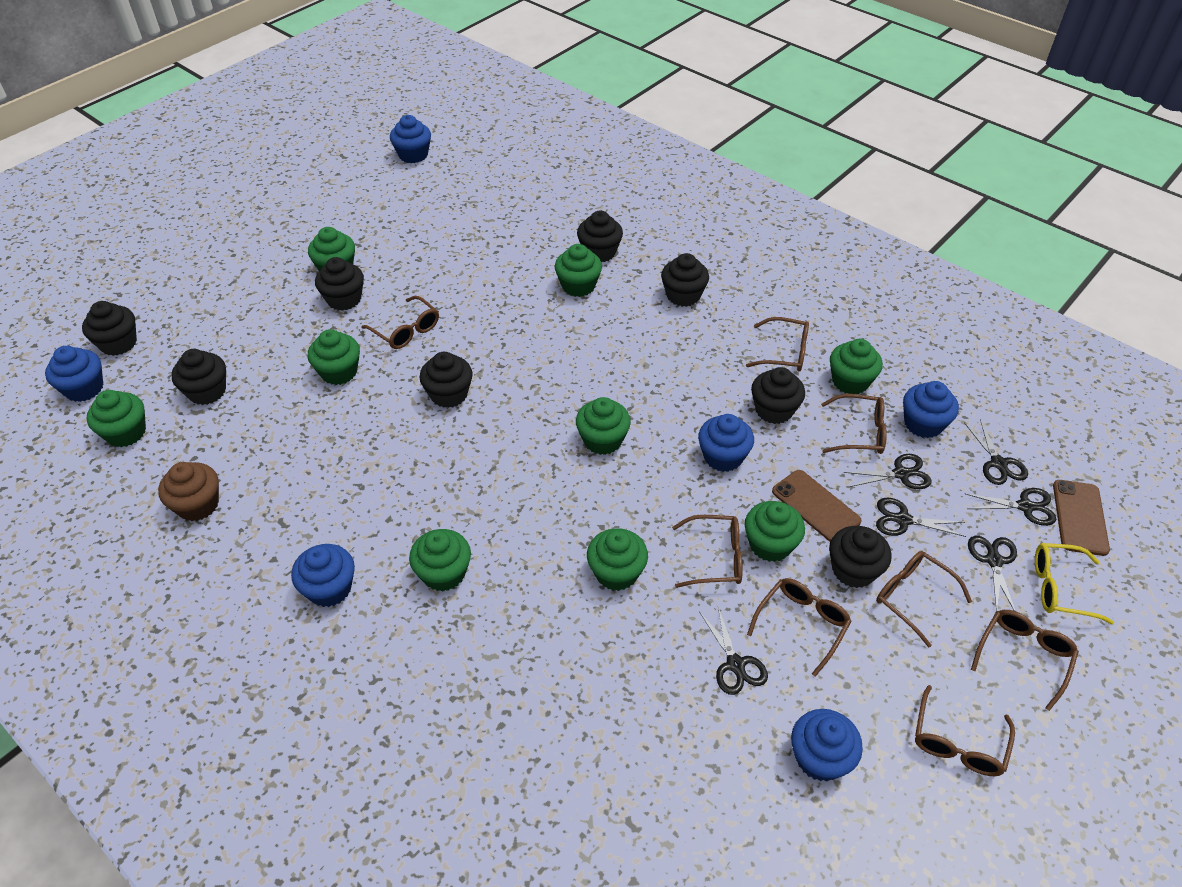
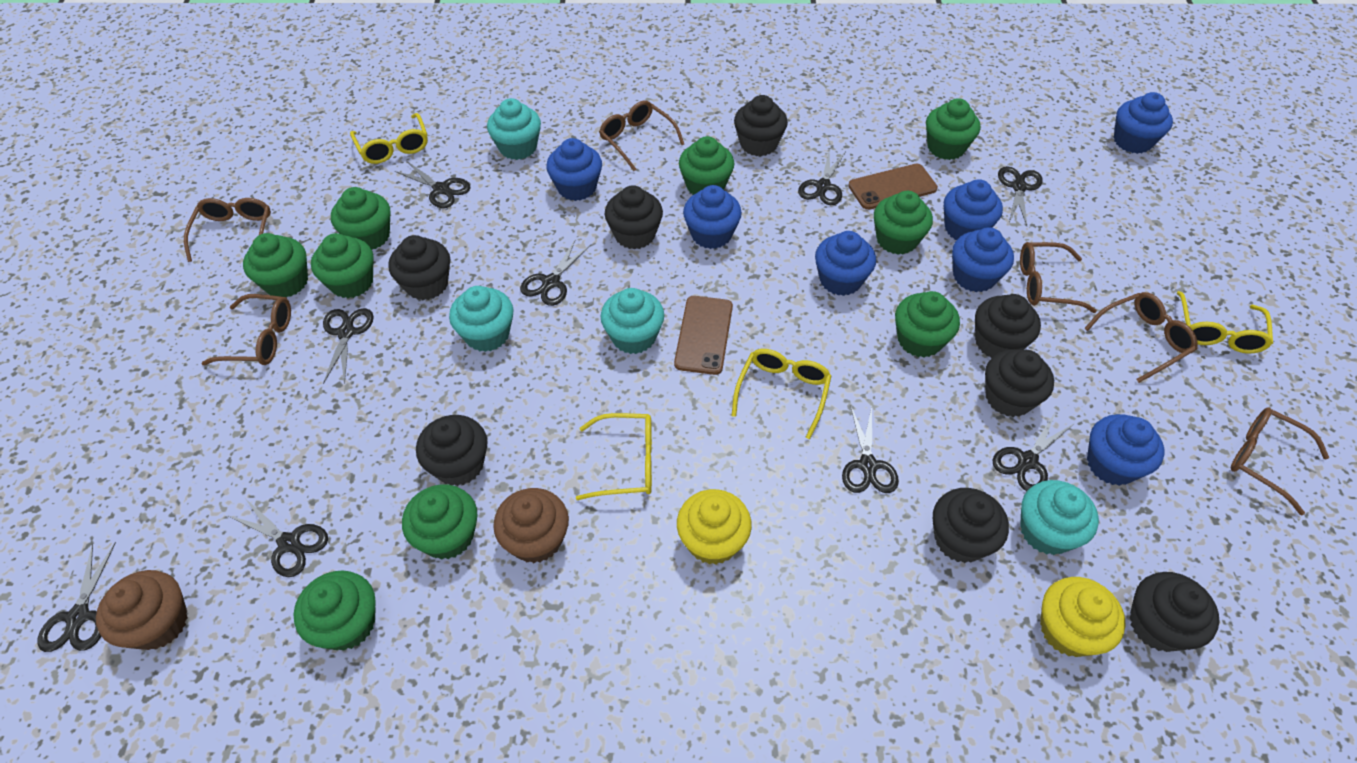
black scissors: 6 -> 9
blue cupcake: 6 -> 7
brown cupcake: 1 -> 2
brown glasses: 8 -> 6
turquoise cupcake: 0 -> 4
yellow cupcake: 0 -> 2
yellow glasses: 1 -> 4

